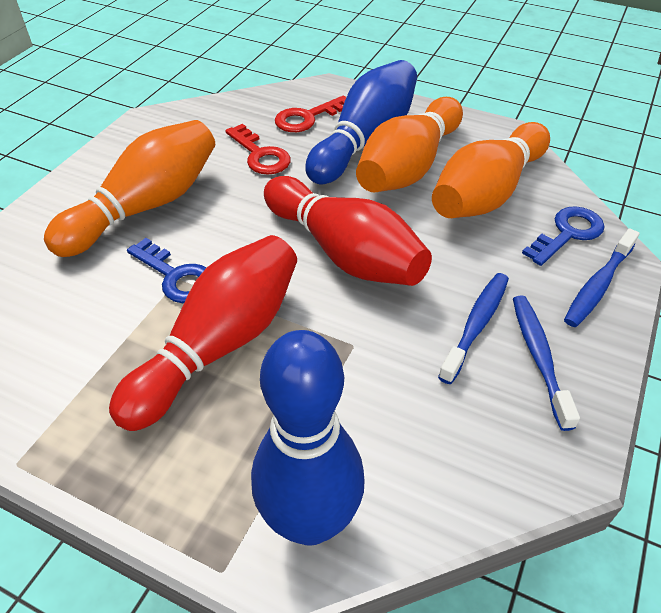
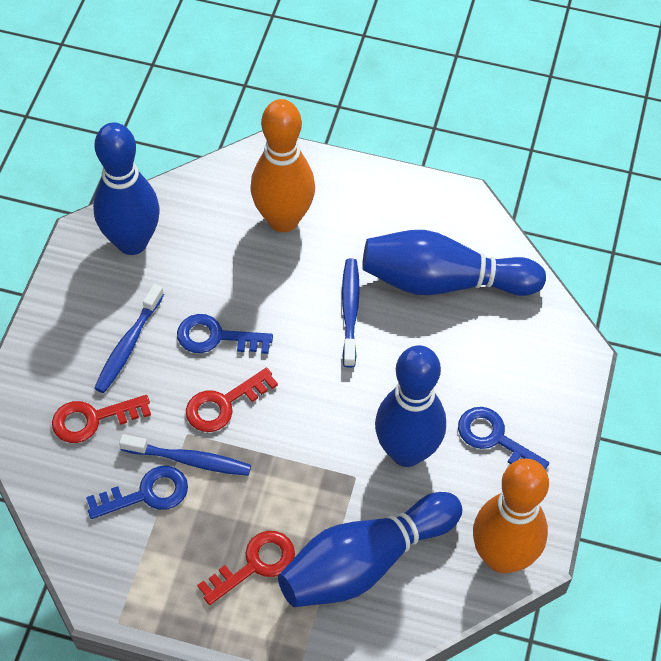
blue bowling pin: 2 -> 4
blue key: 2 -> 3
orange bowling pin: 3 -> 2
red bowling pin: 2 -> 0
red key: 2 -> 3

